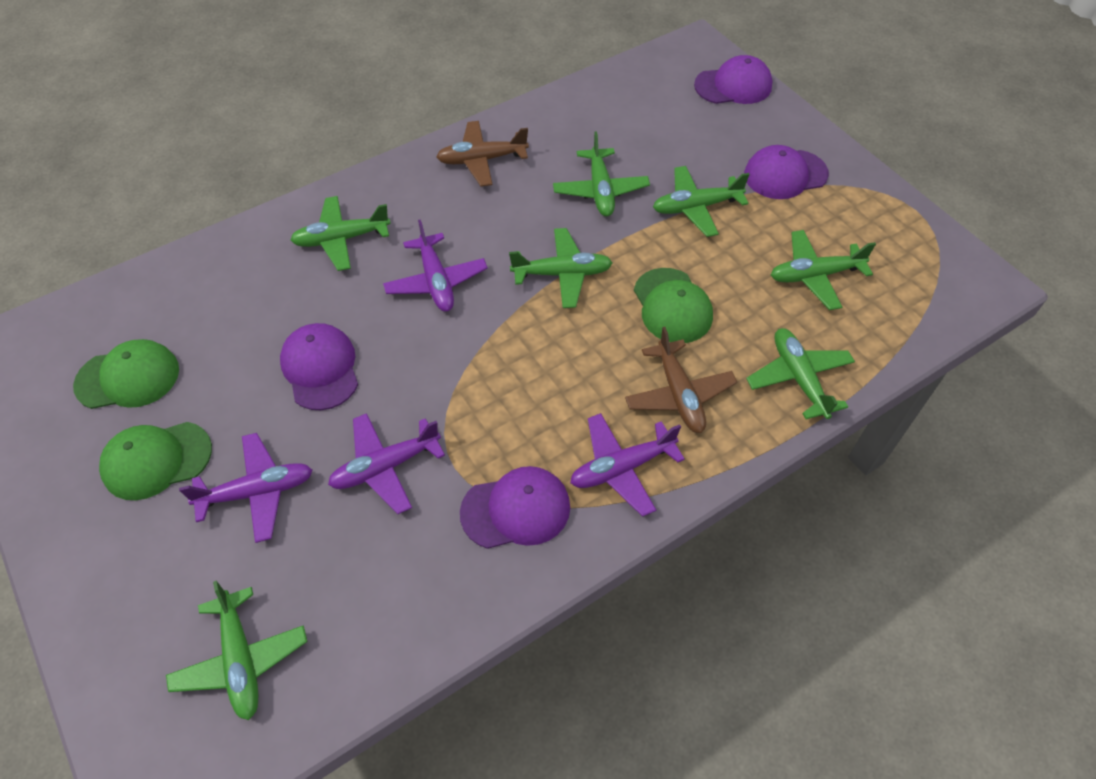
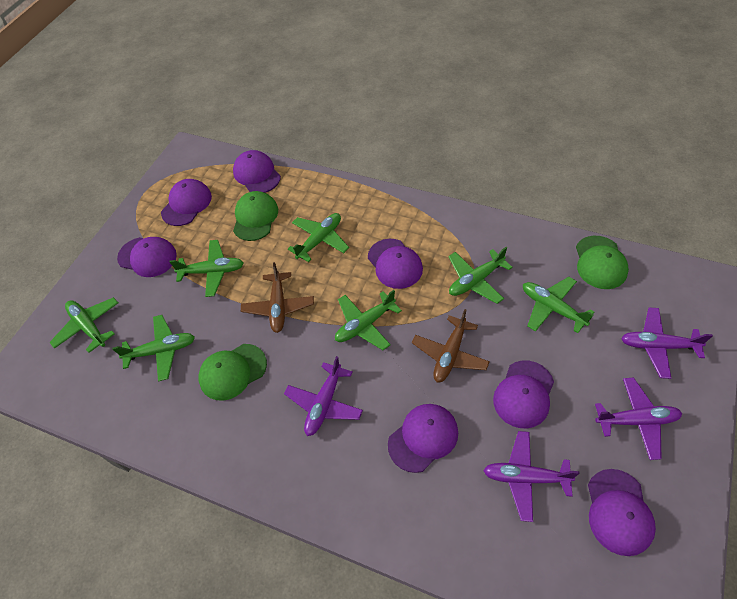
purple cap: 4 -> 7

